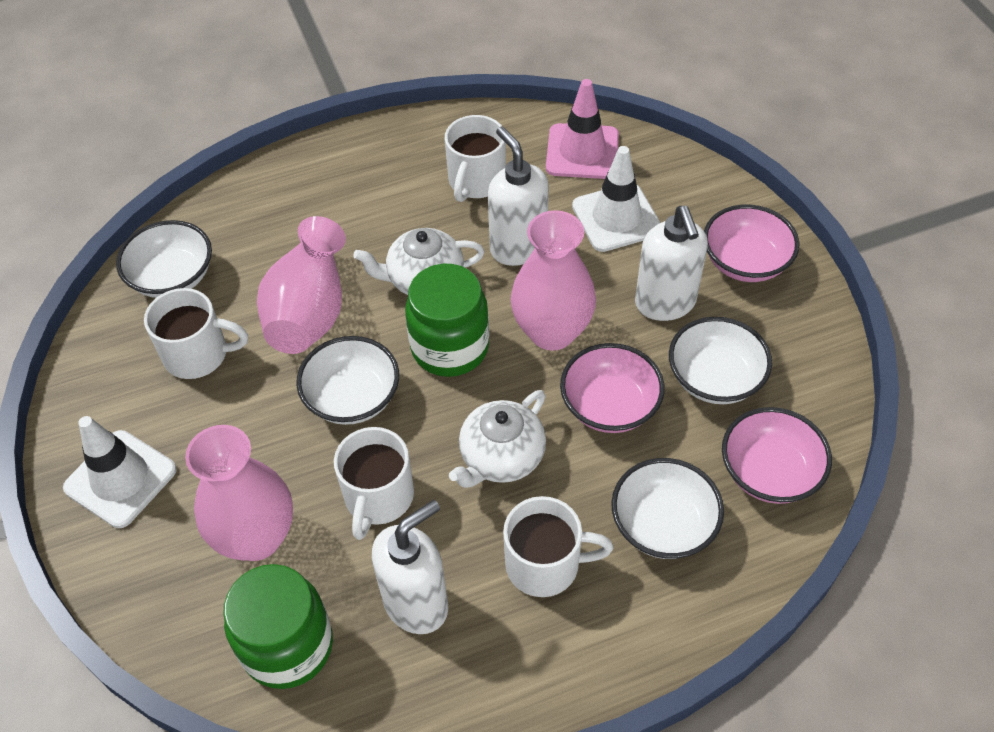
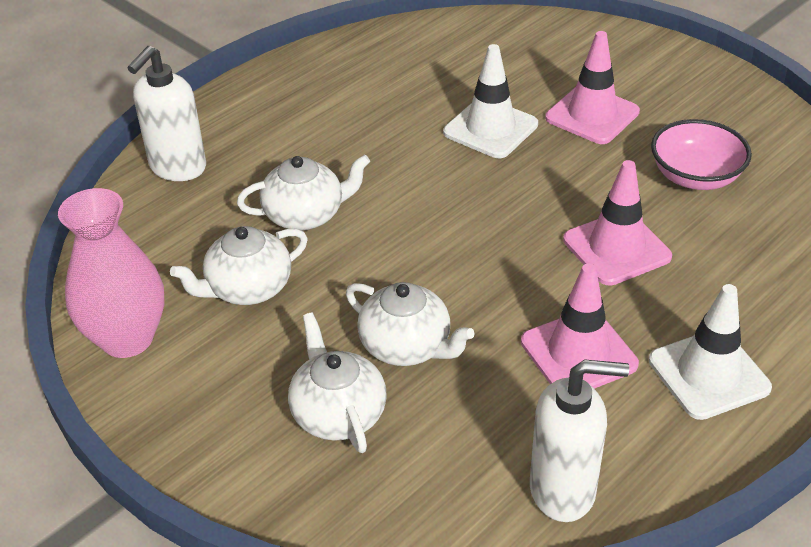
green jar: 2 -> 0
pink bowl: 3 -> 1
pink traffic cone: 1 -> 3
pink vase: 3 -> 1
white bowl: 4 -> 0
white mug: 4 -> 0
white soap dispenser: 3 -> 2
white teapot: 2 -> 4

